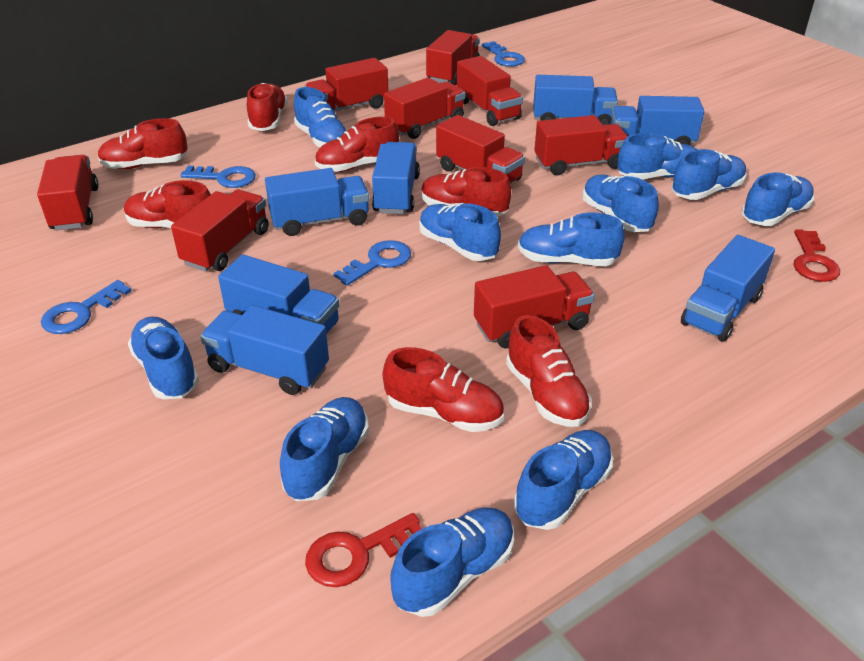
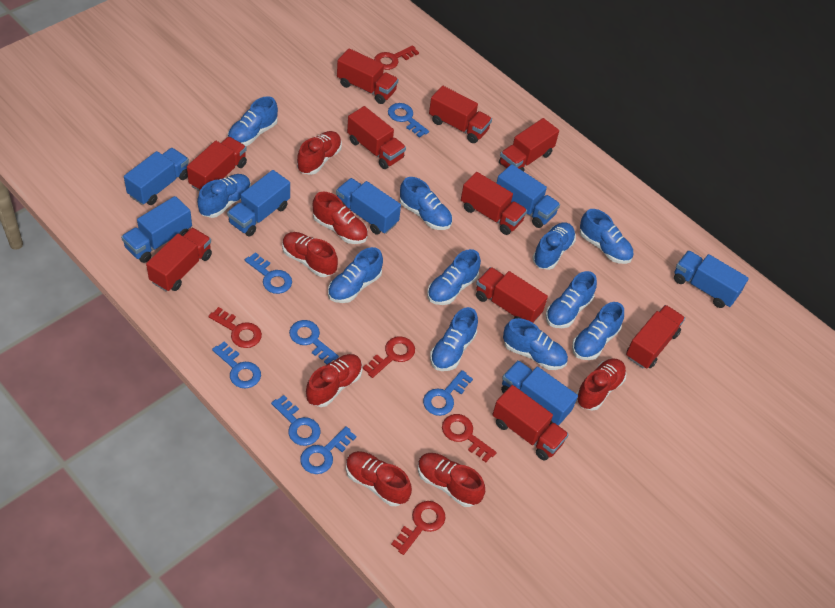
blue key: 4 -> 7
red key: 2 -> 5
red truck: 9 -> 10

